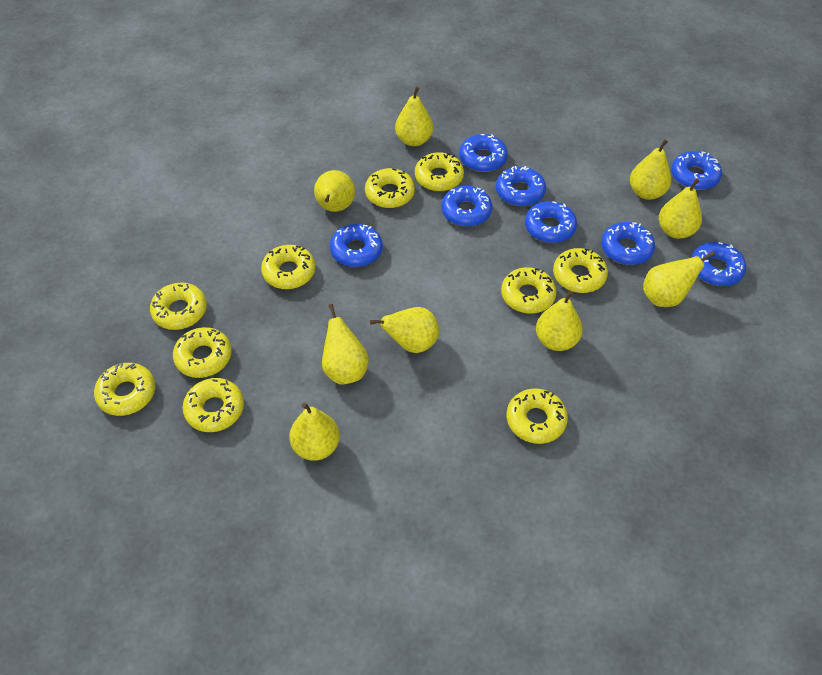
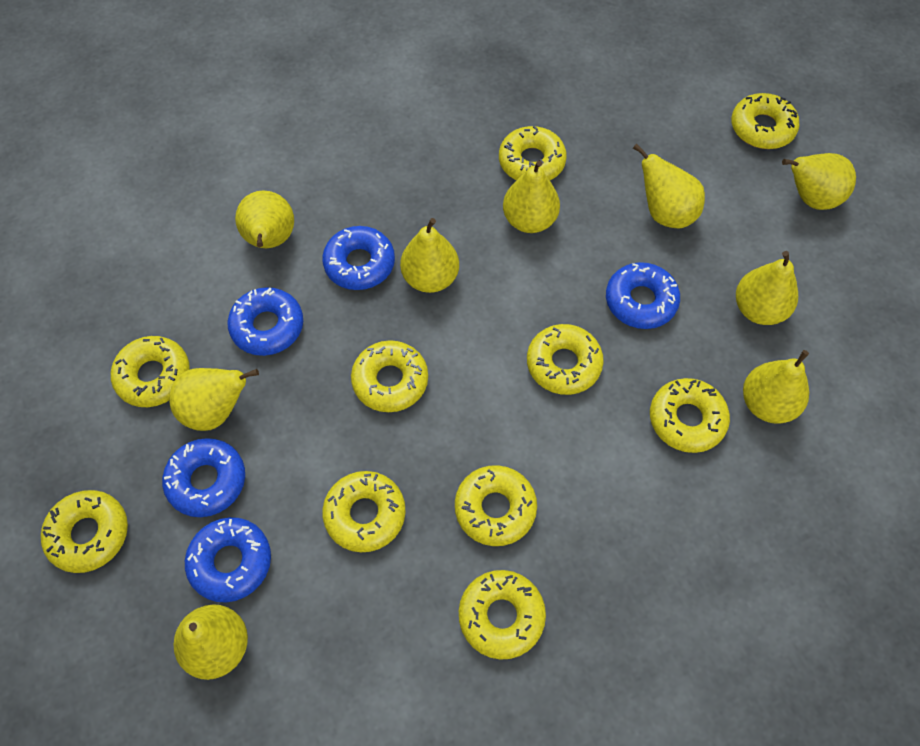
blue donut: 8 -> 5

